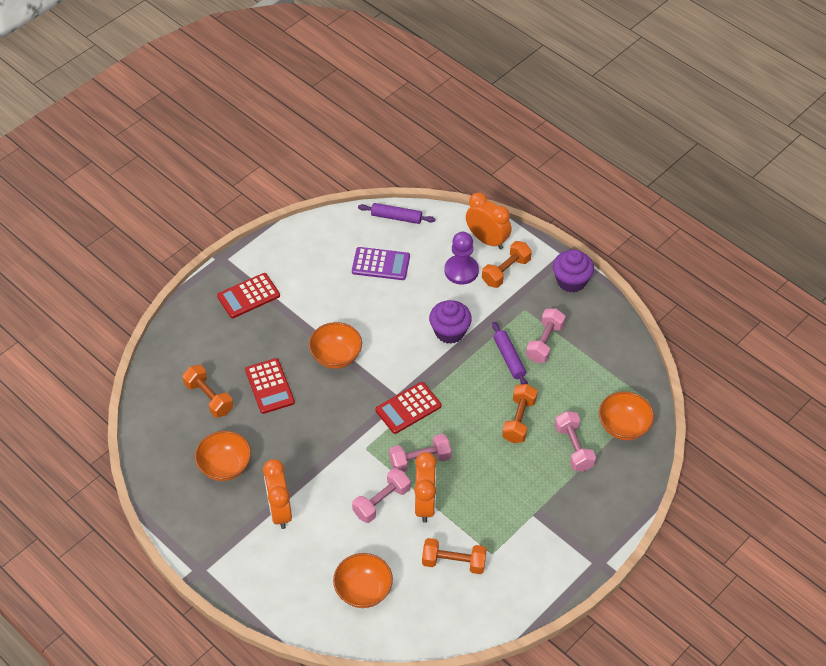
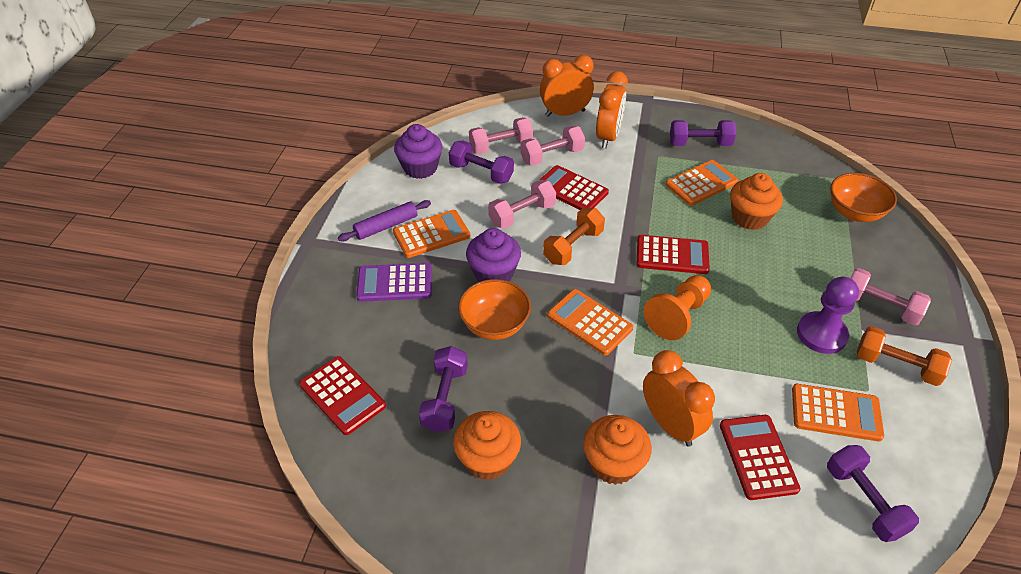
orange bowl: 4 -> 2
orange calculator: 0 -> 4
orange cupcake: 0 -> 3
orange dumbbell: 4 -> 2
orange pawn: 0 -> 1
purple dumbbell: 0 -> 4
purple rolling pin: 2 -> 1
red calculator: 3 -> 4

